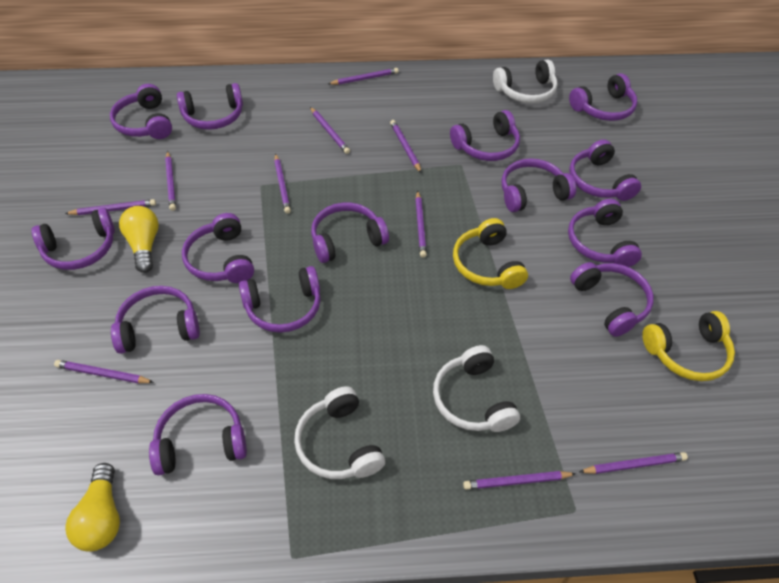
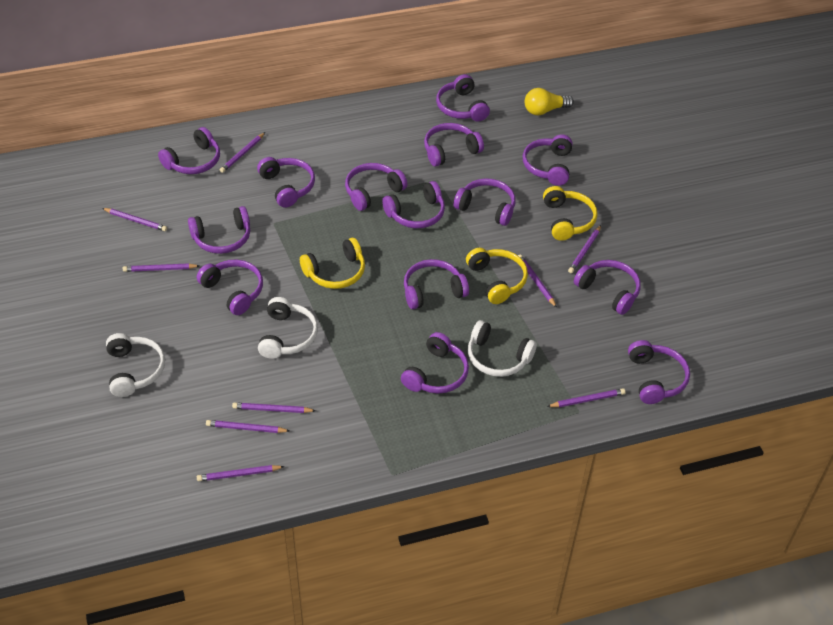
purple pencil: 10 -> 9
yellow headphones: 2 -> 3
yellow light bulb: 2 -> 1

